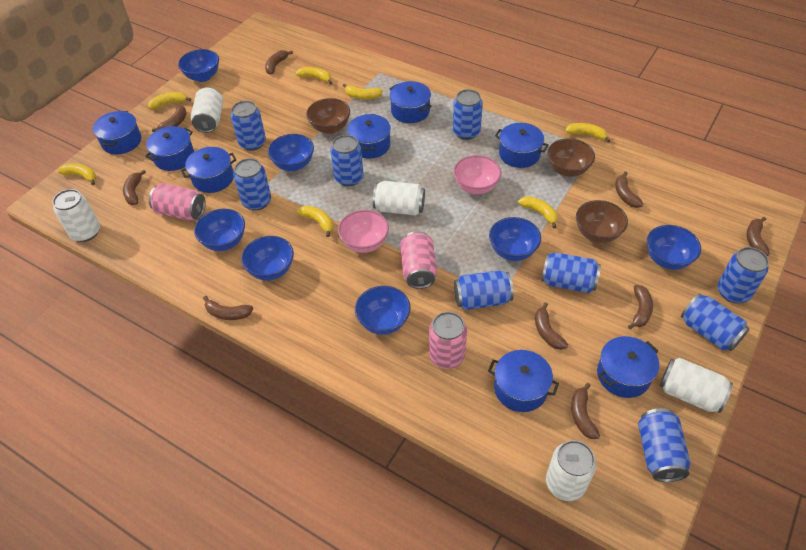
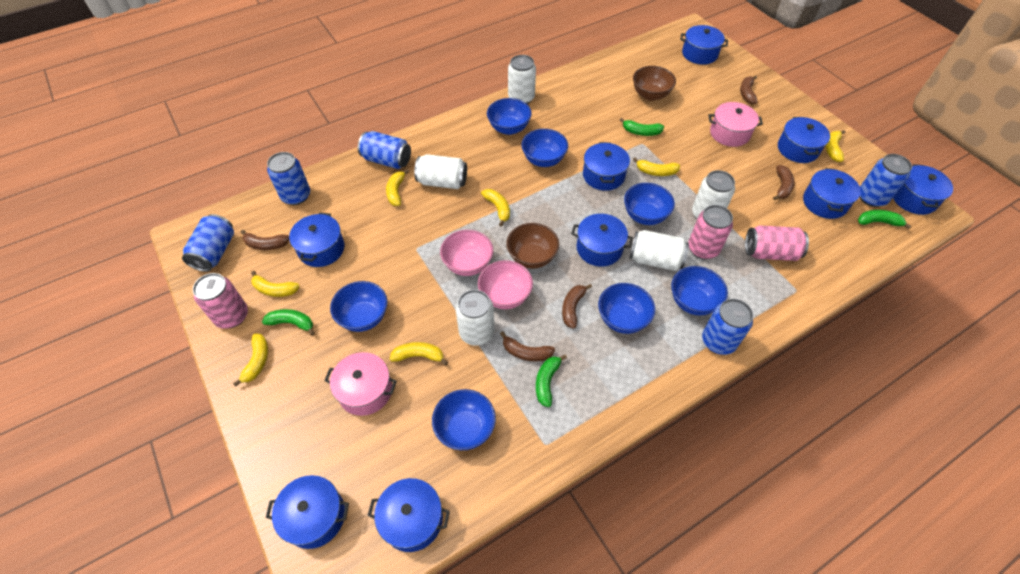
blue can: 9 -> 5
blue pot: 8 -> 9
brown banana: 9 -> 5
brown bowl: 3 -> 2
green banana: 0 -> 4
pink pot: 0 -> 2

